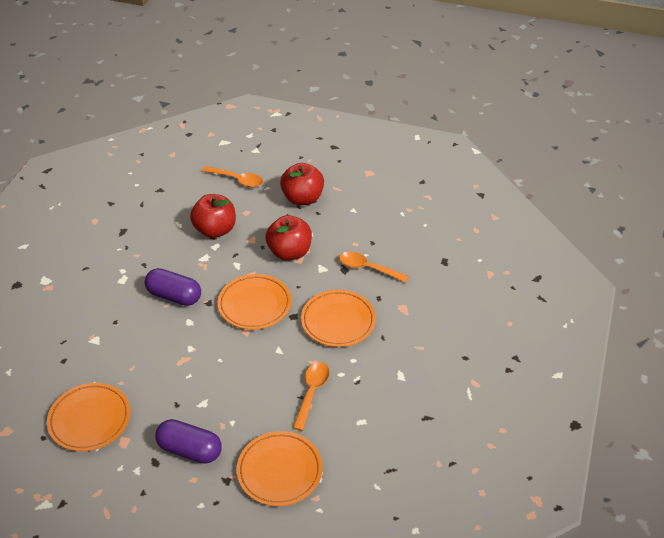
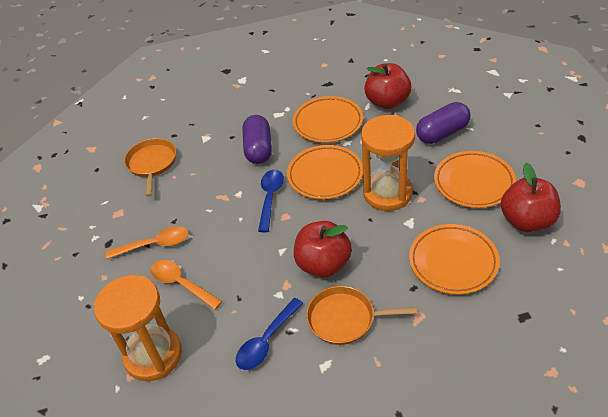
blue spoon: 0 -> 2
orange hourglass: 0 -> 2
orange pan: 0 -> 2
orange spoon: 3 -> 2

